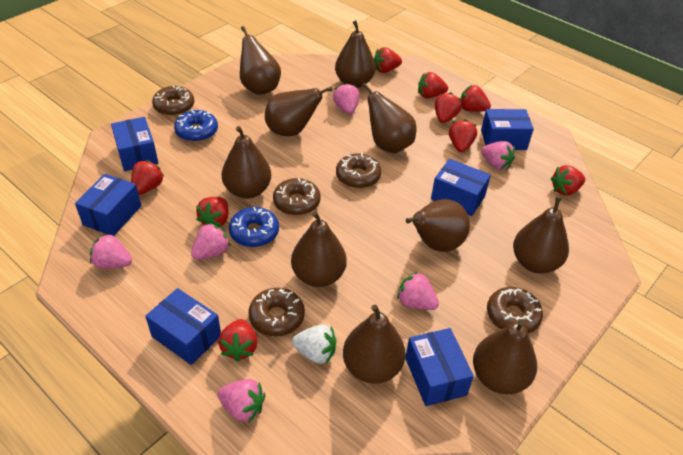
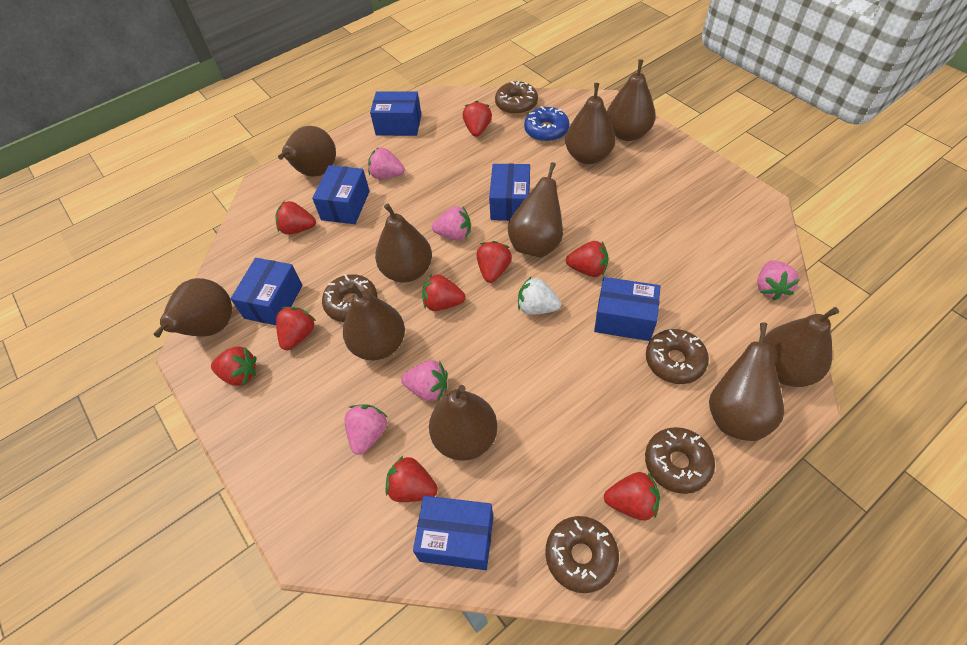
blue donut: 2 -> 1
pink strawberry: 6 -> 5

